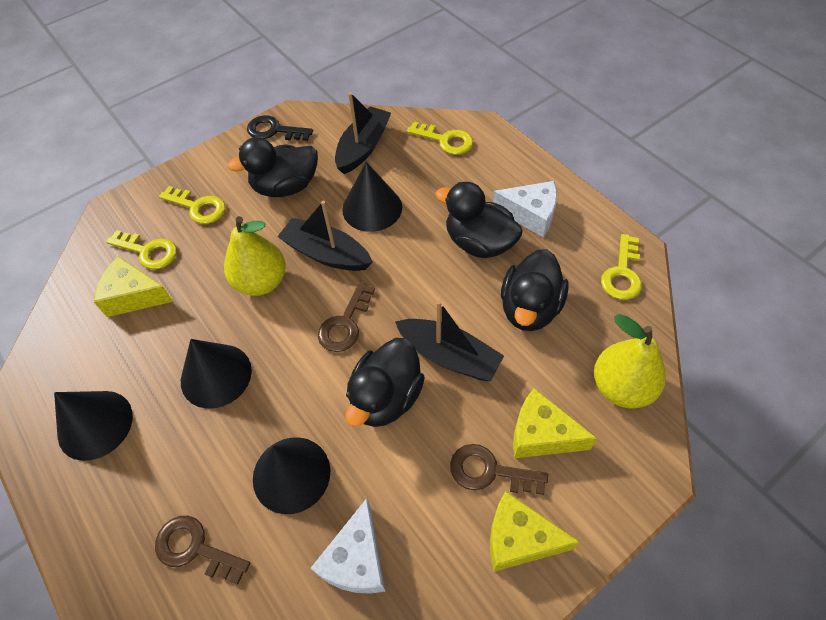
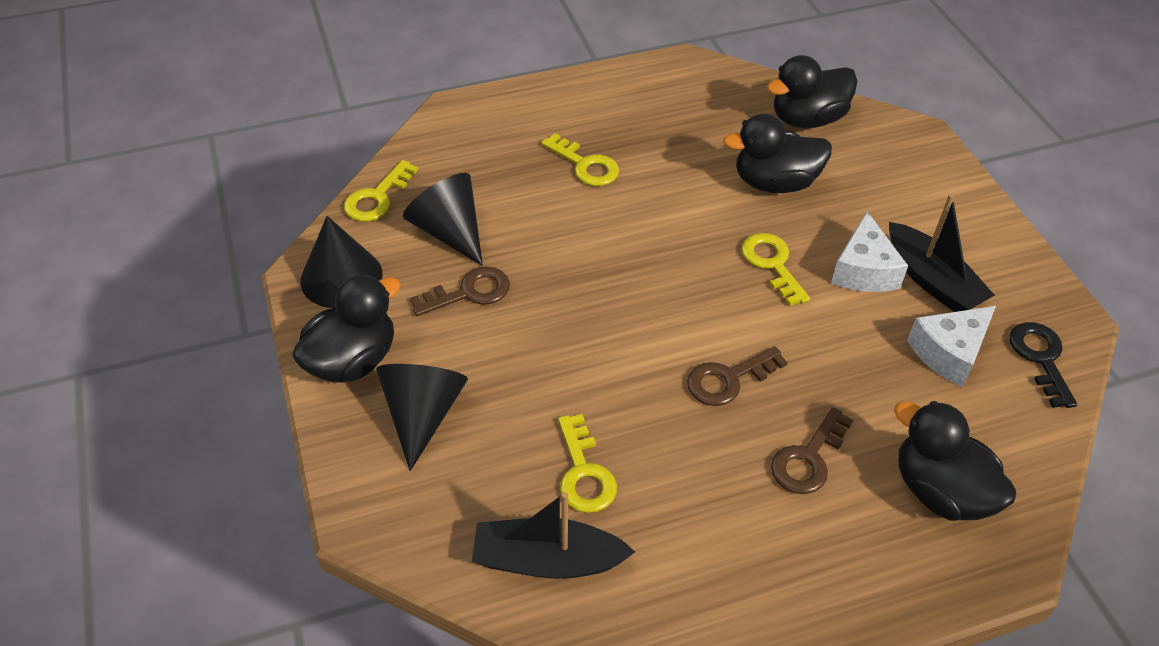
black boat: 3 -> 2
black cone: 4 -> 3
yellow cheese: 3 -> 0
yellow pear: 2 -> 0

